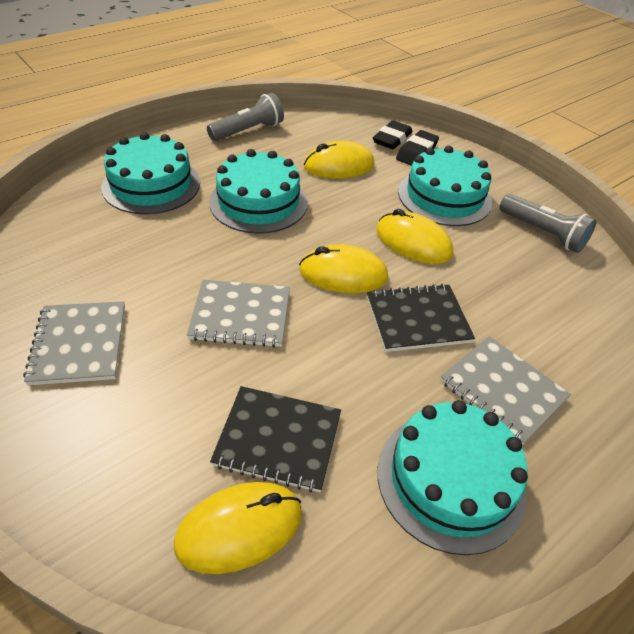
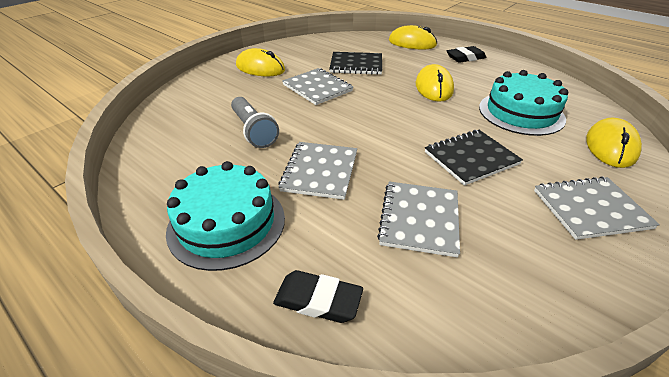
grey flashlight: 2 -> 1
grey notebook: 3 -> 4
turquoise cake: 4 -> 2

